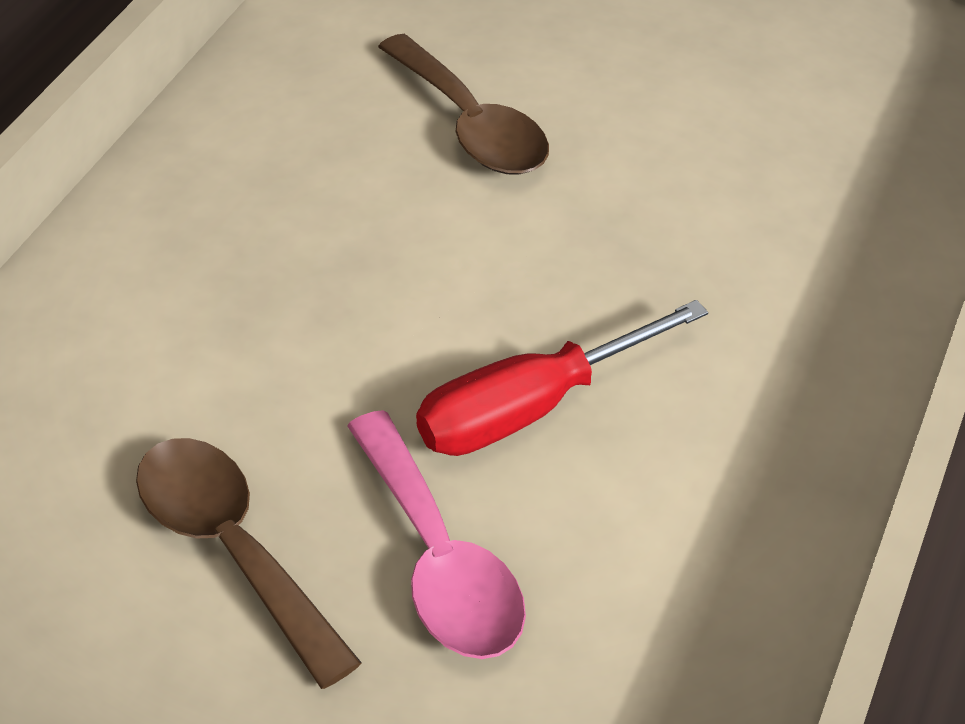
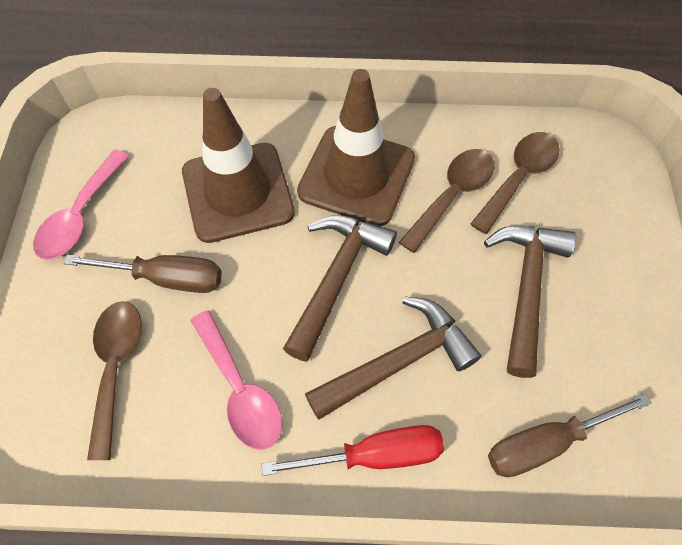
brown hammer: 0 -> 3
brown screwdriver: 0 -> 2
brown spoon: 2 -> 3
brown traffic cone: 0 -> 2
pink spoon: 1 -> 2

